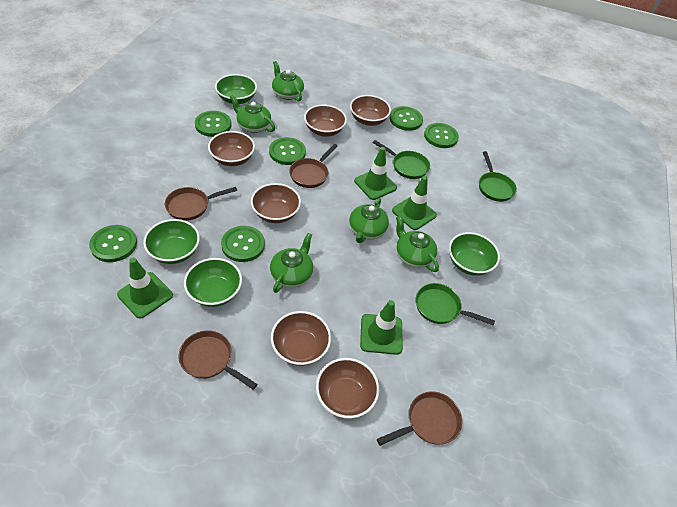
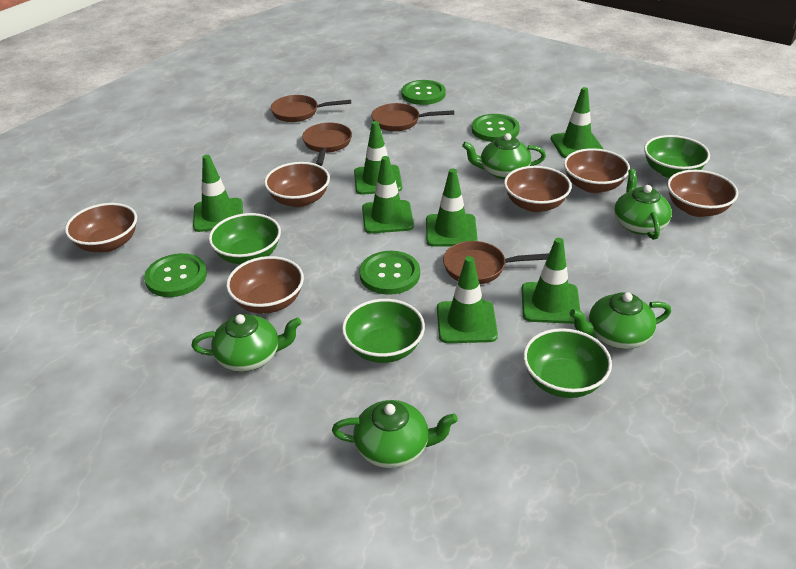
green button: 6 -> 4
green pan: 3 -> 0
green traffic cone: 4 -> 7

